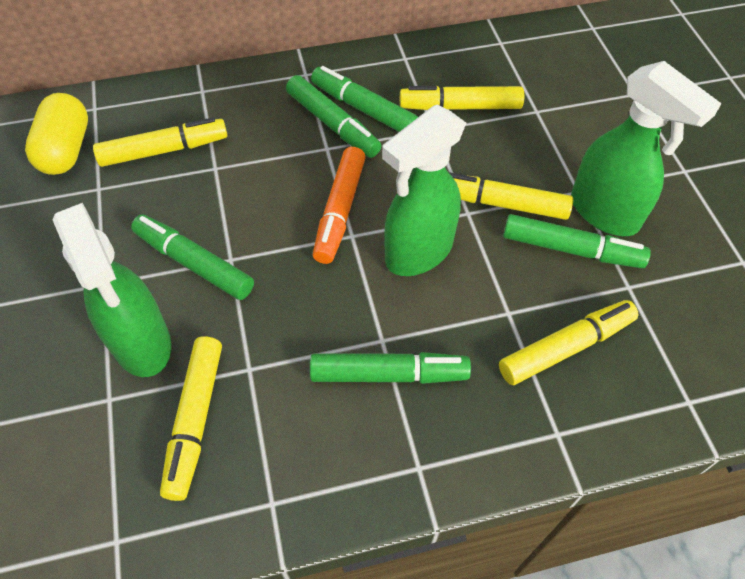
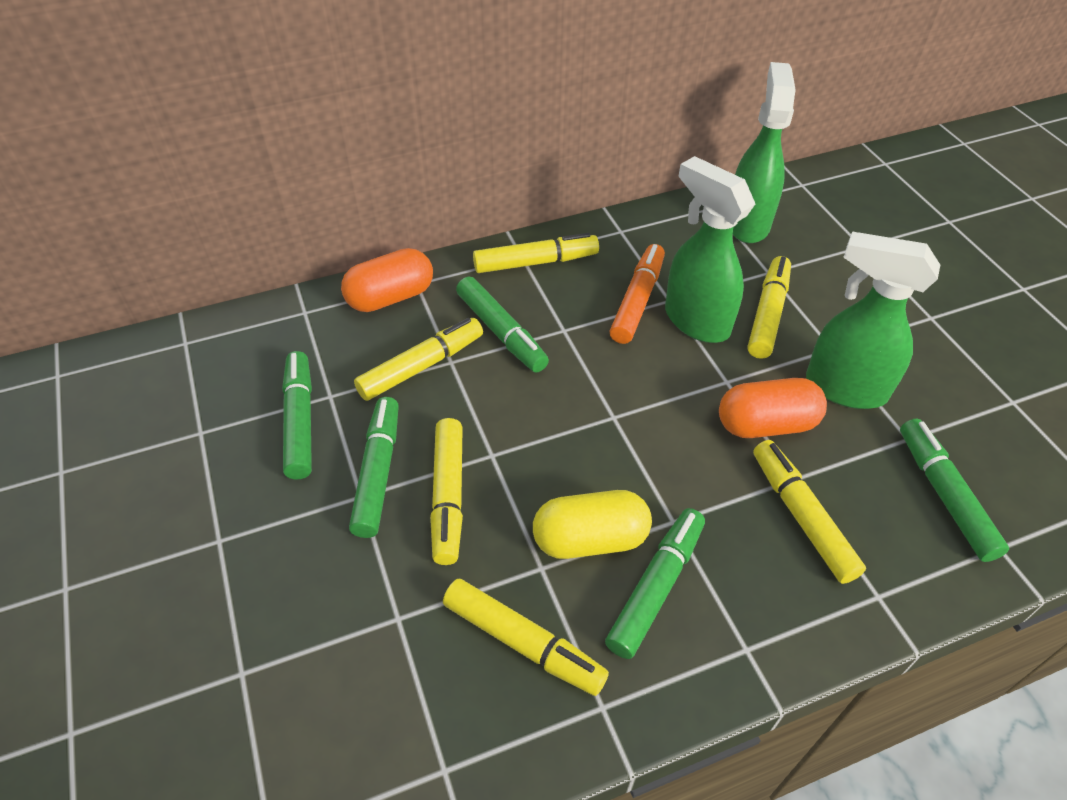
orange capsule: 0 -> 2
yellow marker: 5 -> 6

